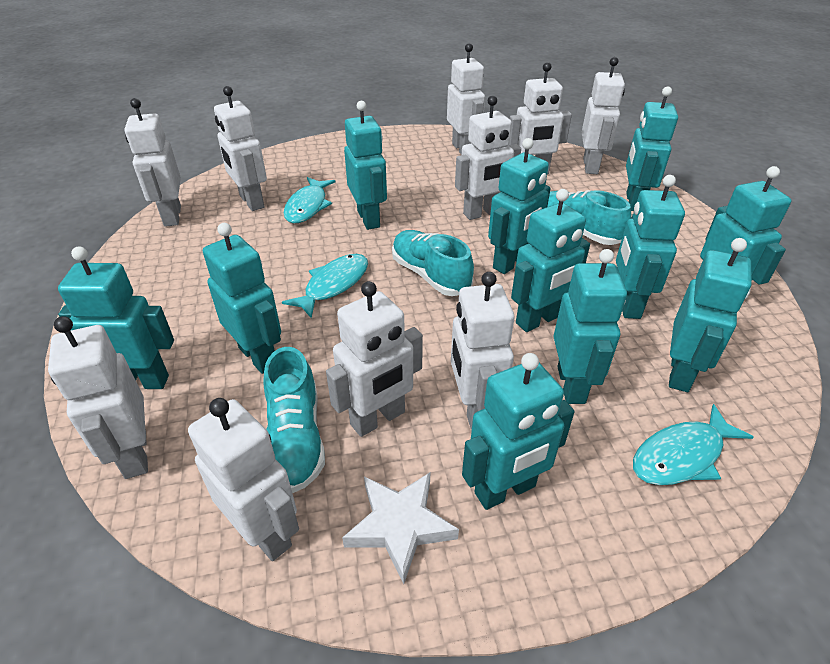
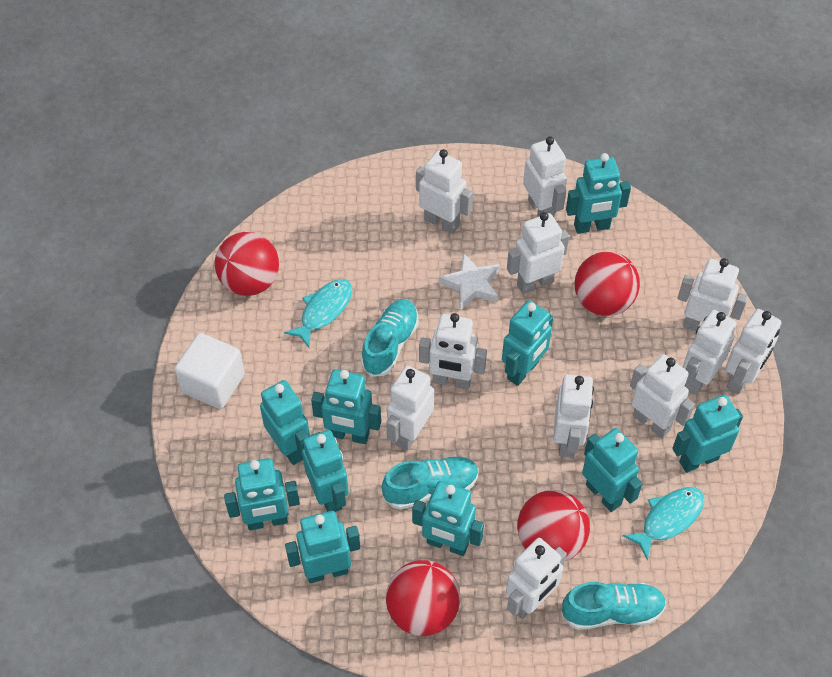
red ball: 0 -> 4
turquoise fish: 3 -> 2
turquoise robot: 11 -> 10
white cube: 0 -> 1
white robot: 10 -> 11

